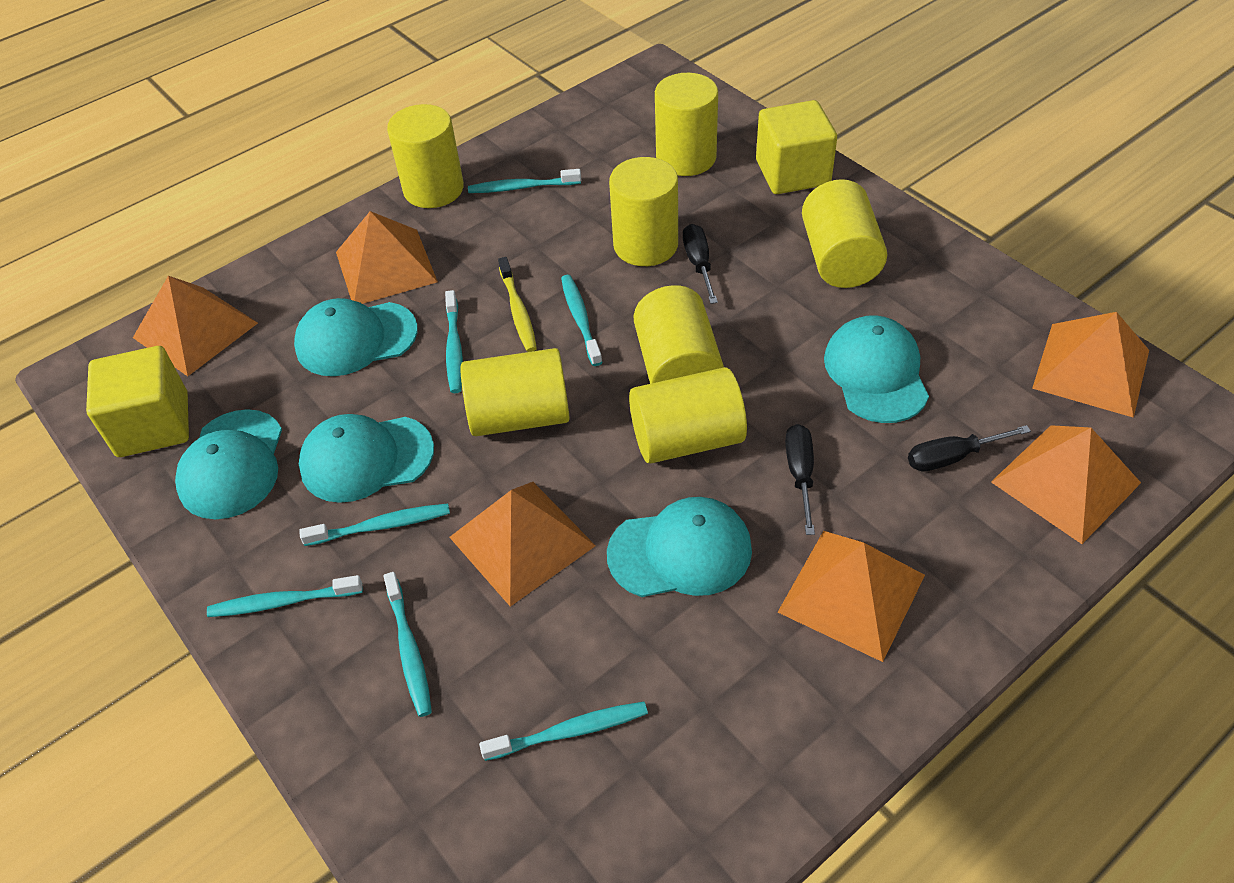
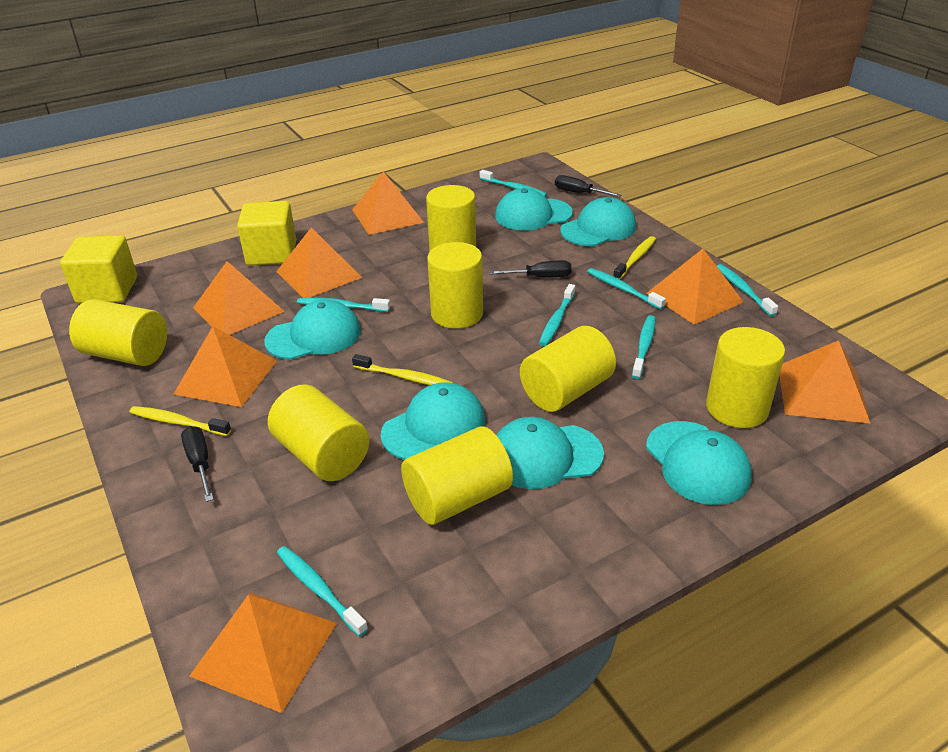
orange pyramid: 6 -> 7
turquoise cap: 5 -> 6
yellow toothbrush: 1 -> 3

